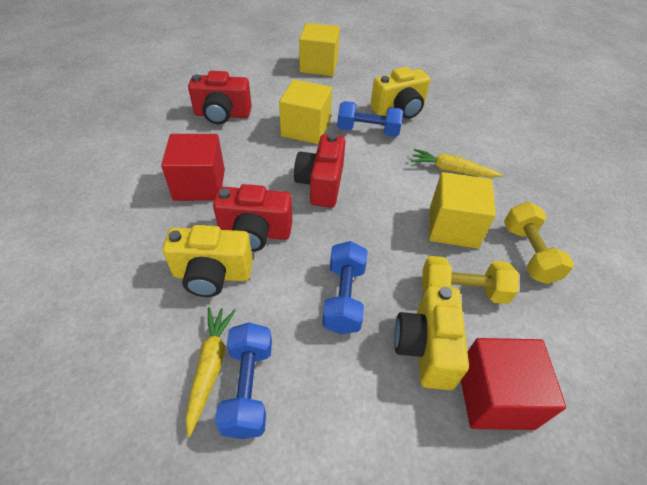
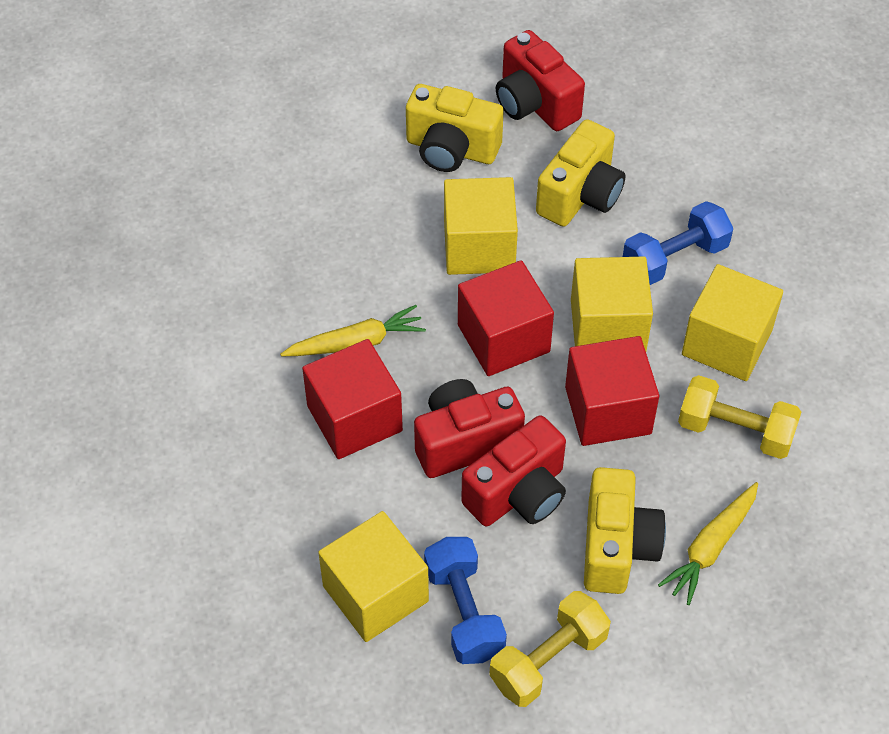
blue dumbbell: 3 -> 2
red cube: 2 -> 3
yellow cube: 3 -> 4

